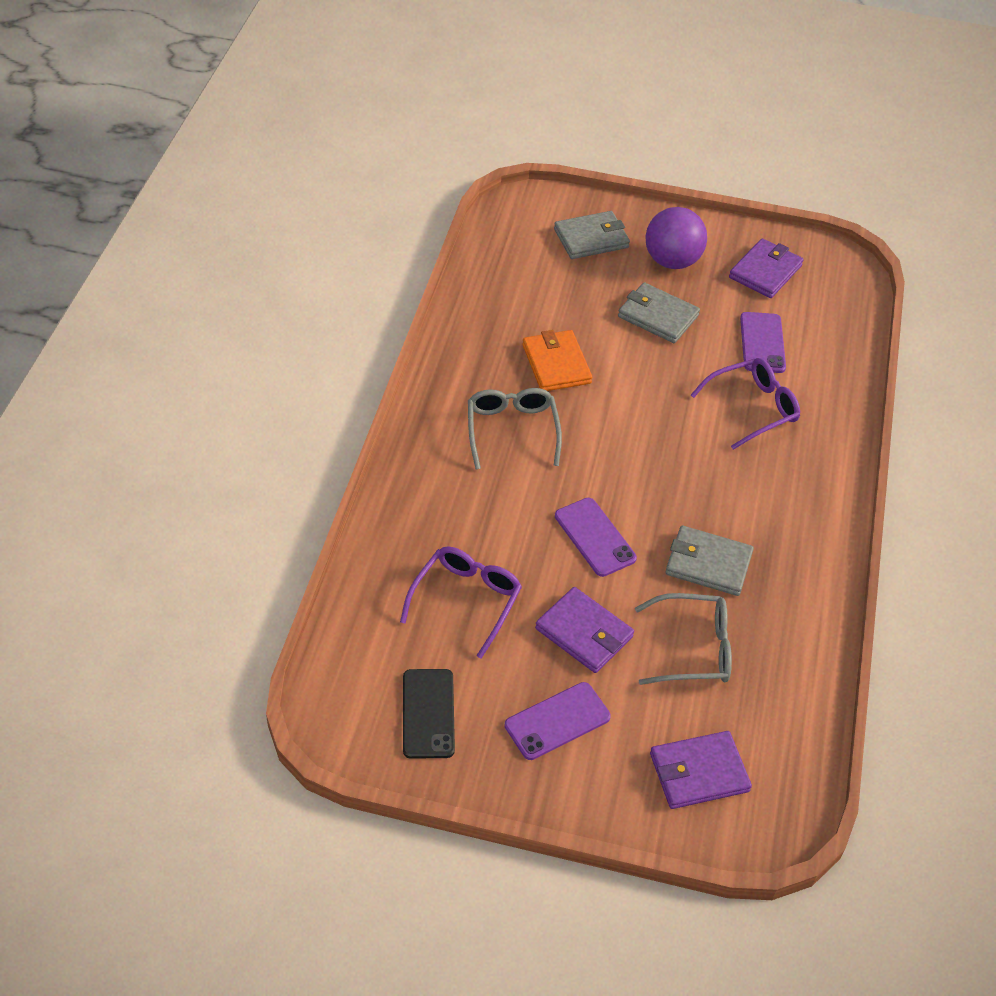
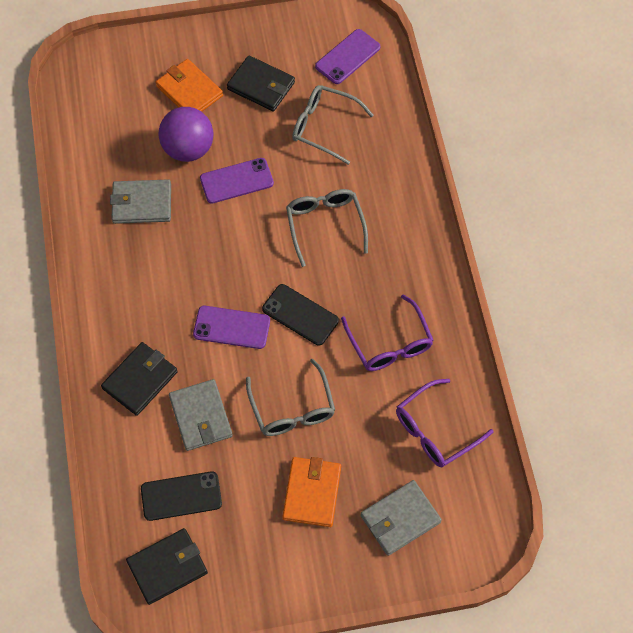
black phone: 1 -> 2
black wallet: 0 -> 3
grey glasses: 2 -> 3
orange wallet: 1 -> 2
purple wallet: 3 -> 0

